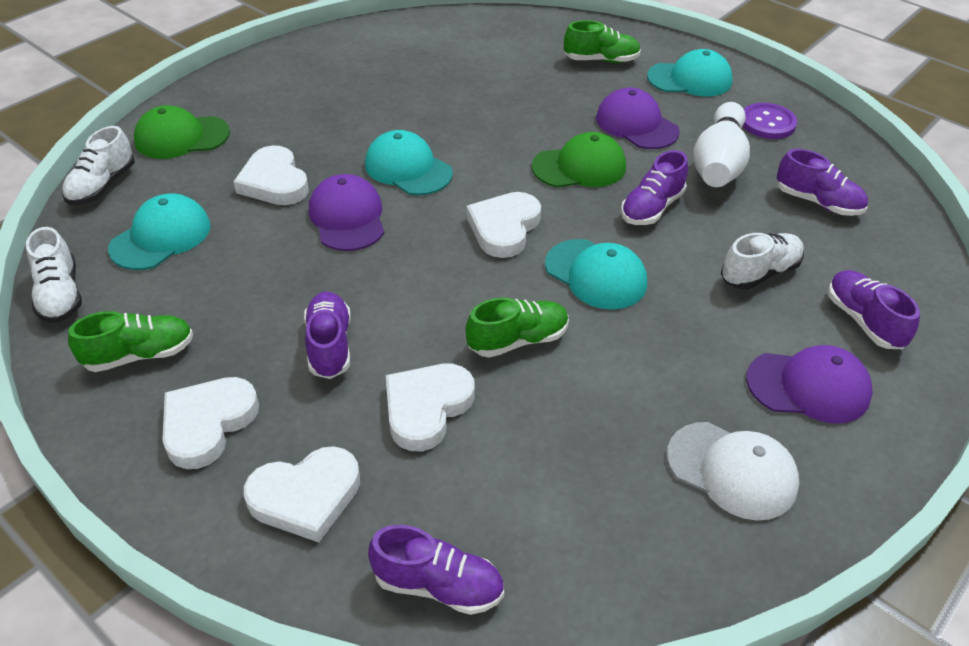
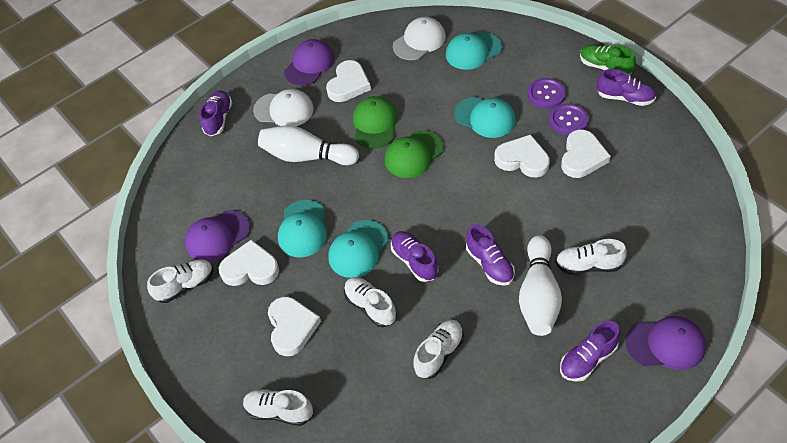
green shoe: 3 -> 1
purple button: 1 -> 2
white bowling pin: 1 -> 2
white cap: 1 -> 2
white shoe: 3 -> 5

